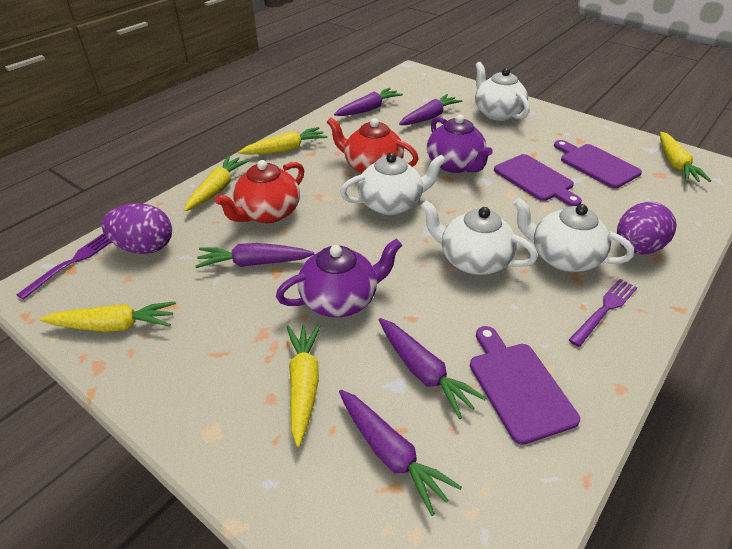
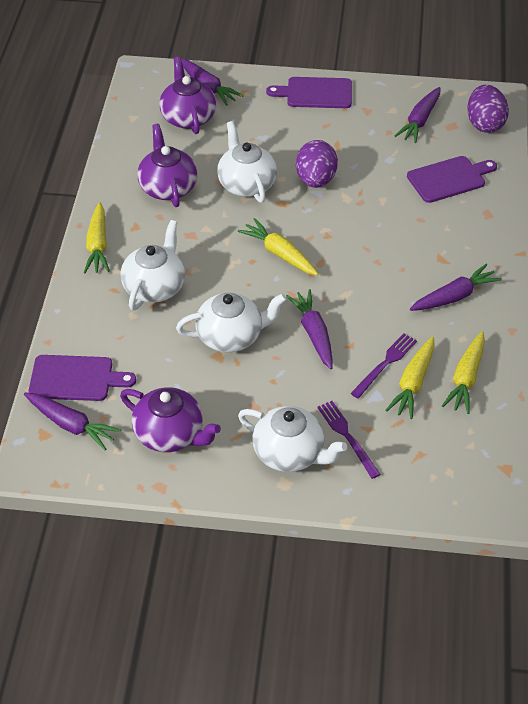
purple teapot: 2 -> 3
red teapot: 2 -> 0
yellow carrot: 5 -> 4

